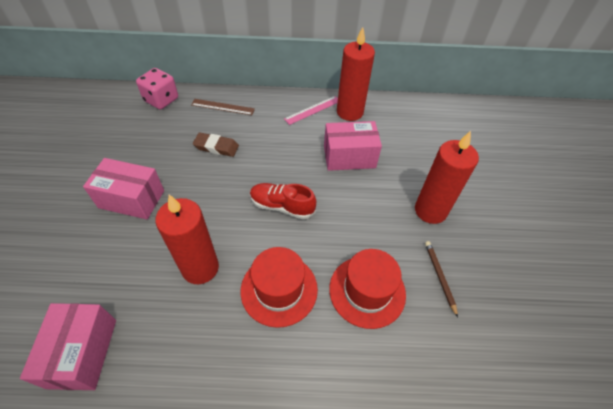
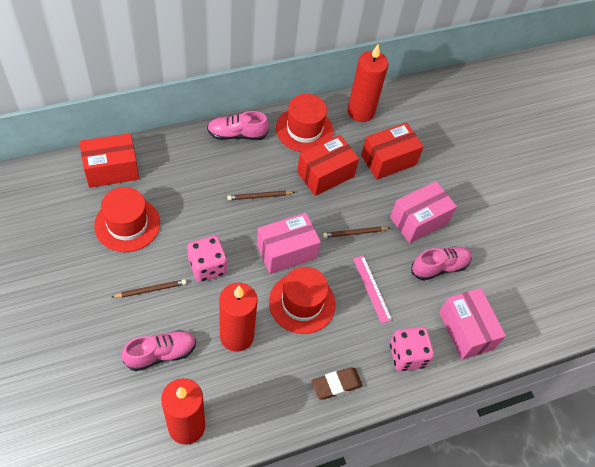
brown pencil: 1 -> 3
brown ruler: 1 -> 0
pink dice: 1 -> 2
pink shoe: 0 -> 3
red box: 0 -> 3
red hat: 2 -> 3
red shoe: 1 -> 0

